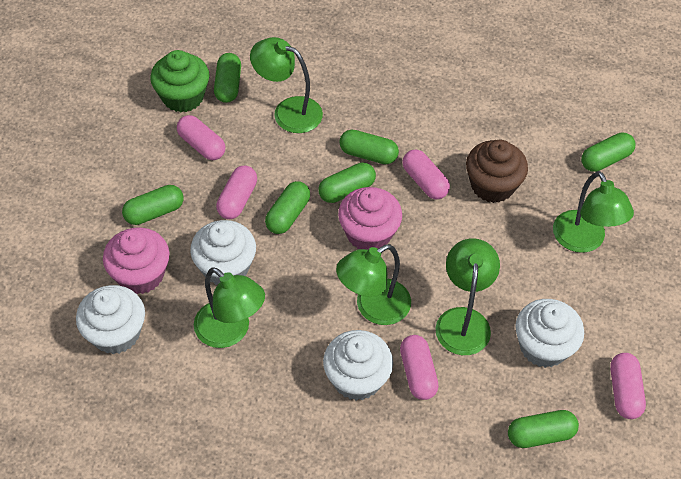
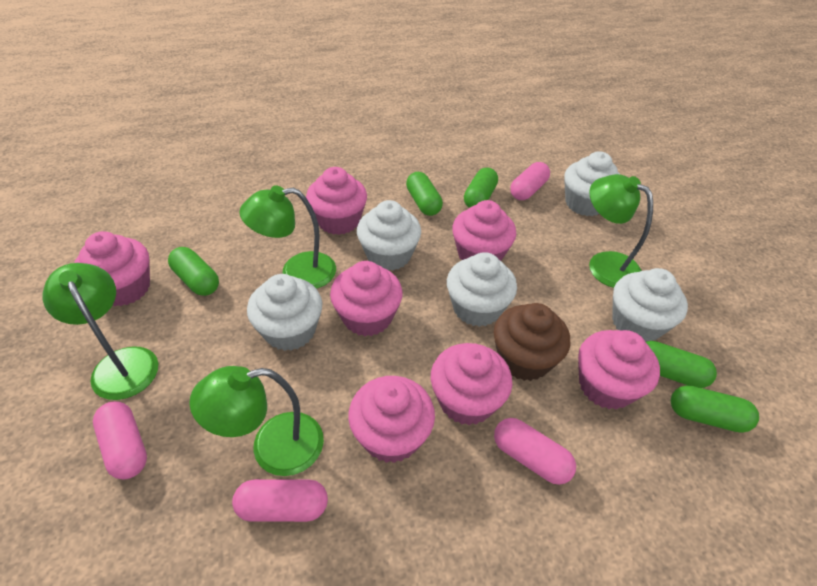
green capsule: 7 -> 5
green cupcake: 1 -> 0
green lamp: 5 -> 4
pink capsule: 5 -> 4
pink cupcake: 2 -> 7
white cupcake: 4 -> 5

